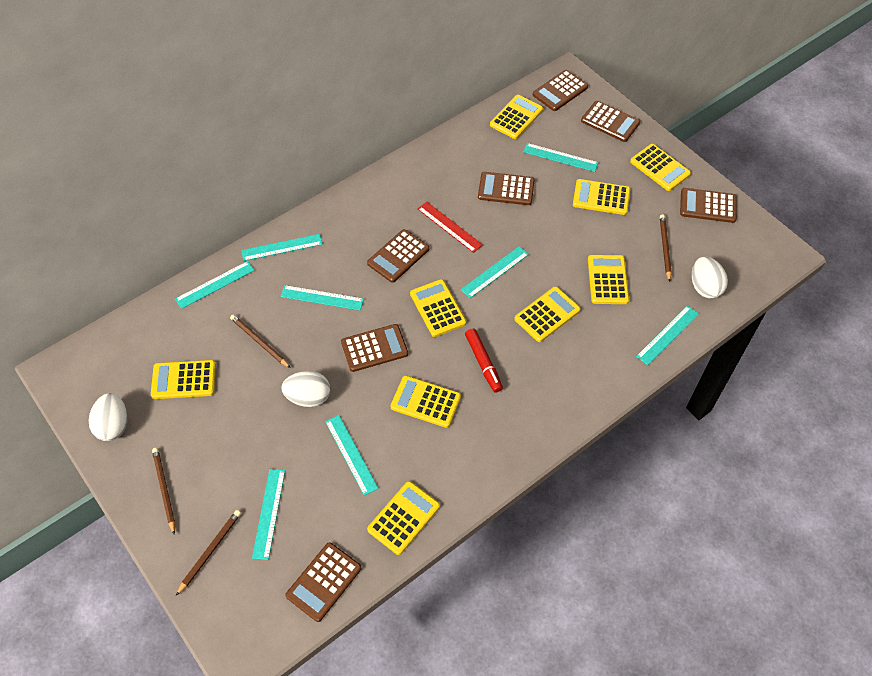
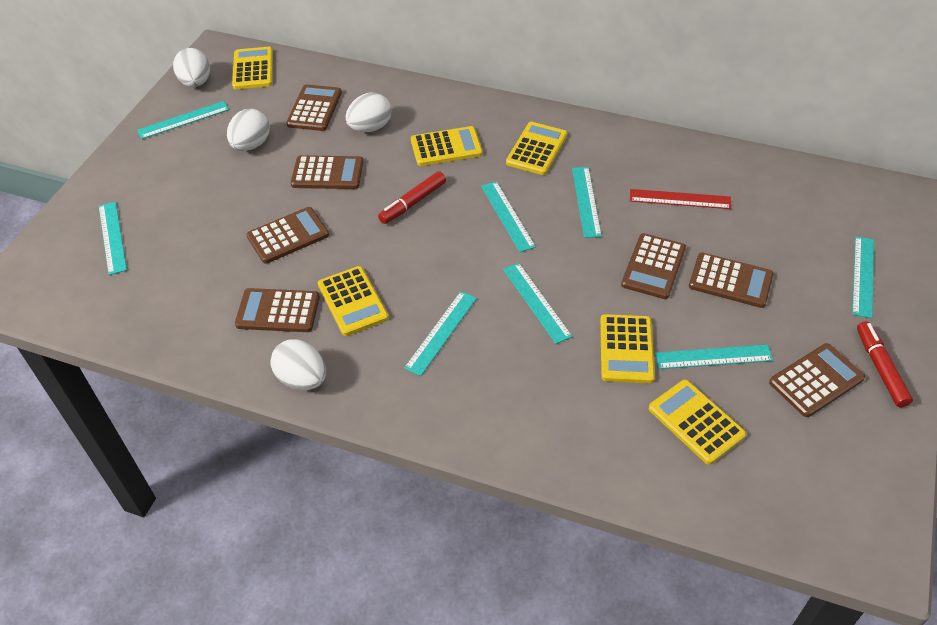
brown pencil: 4 -> 0
red marker: 1 -> 2
white egg: 3 -> 4
yellow calculator: 9 -> 6

